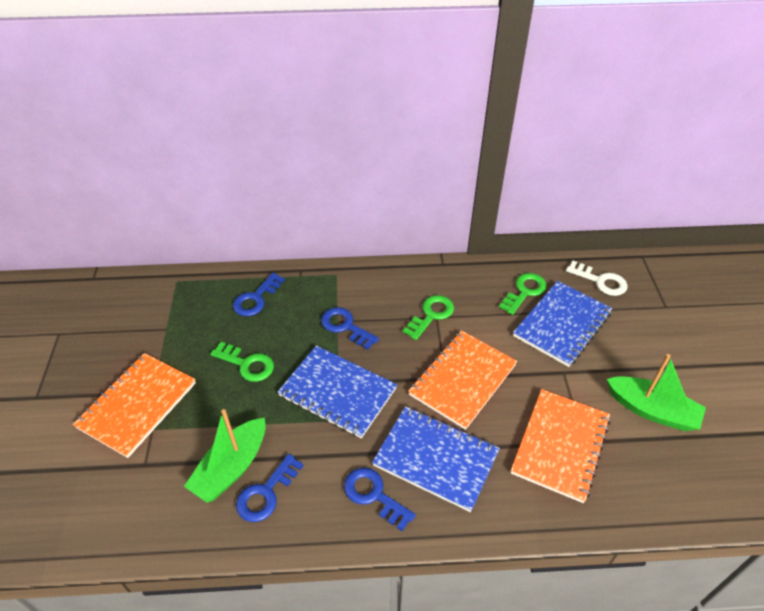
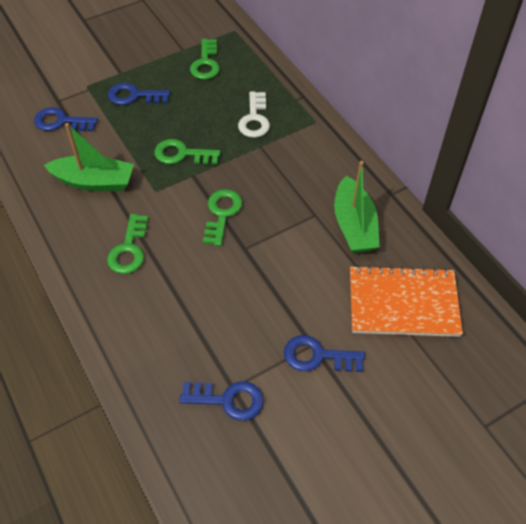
blue notebook: 3 -> 0
green key: 3 -> 4
orange notebook: 3 -> 1

